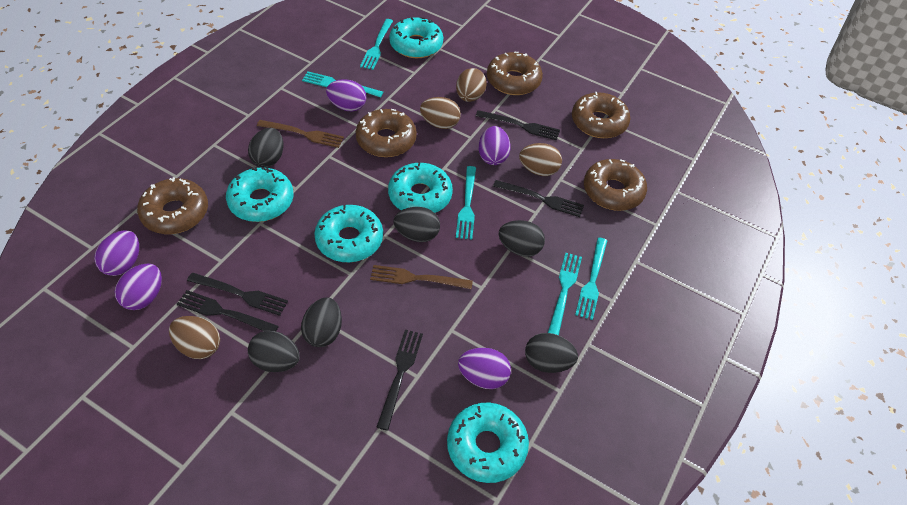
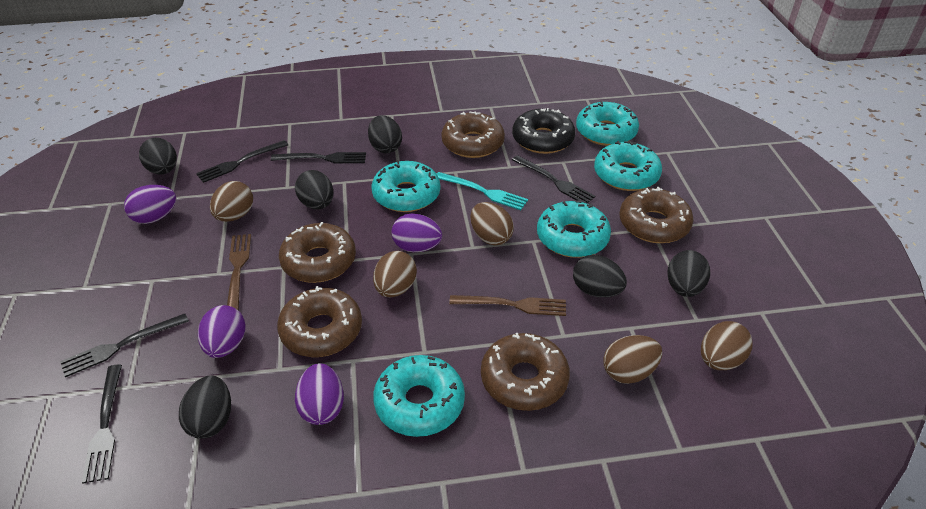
black donut: 0 -> 1
brown egg: 4 -> 5
purple egg: 5 -> 4
turquoise fork: 5 -> 1

